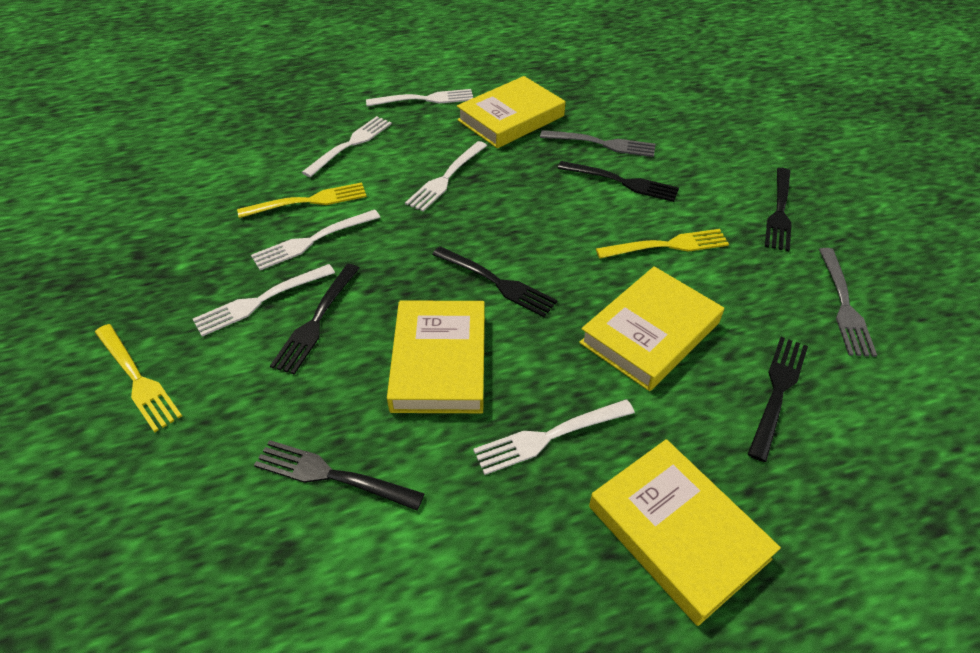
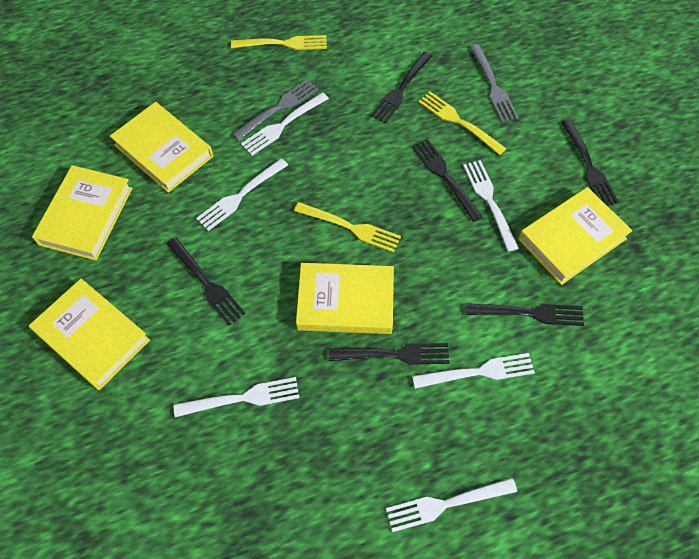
yellow book: 4 -> 5

